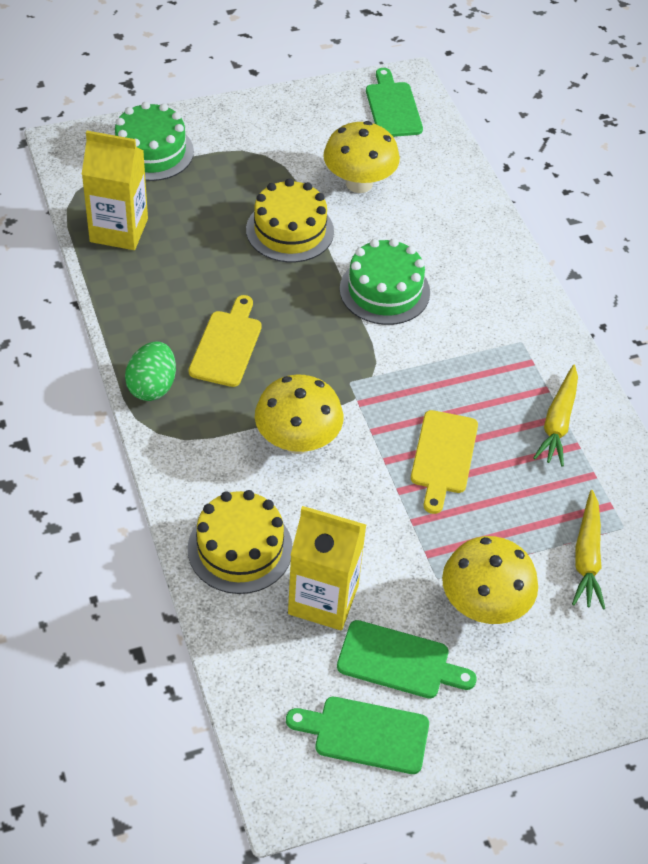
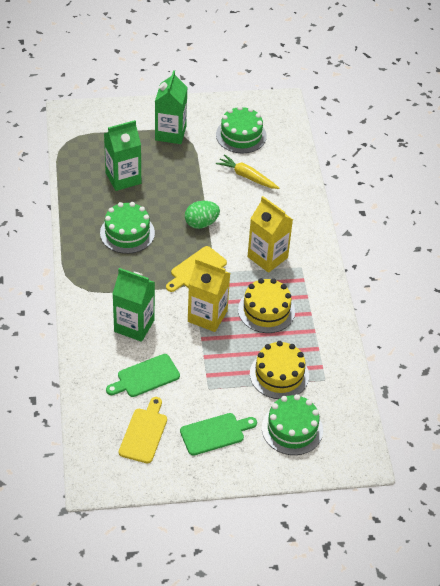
green cake: 2 -> 3
green carton: 0 -> 3
green cutting board: 3 -> 2
yellow carrot: 2 -> 1
yellow mushroom: 3 -> 0

